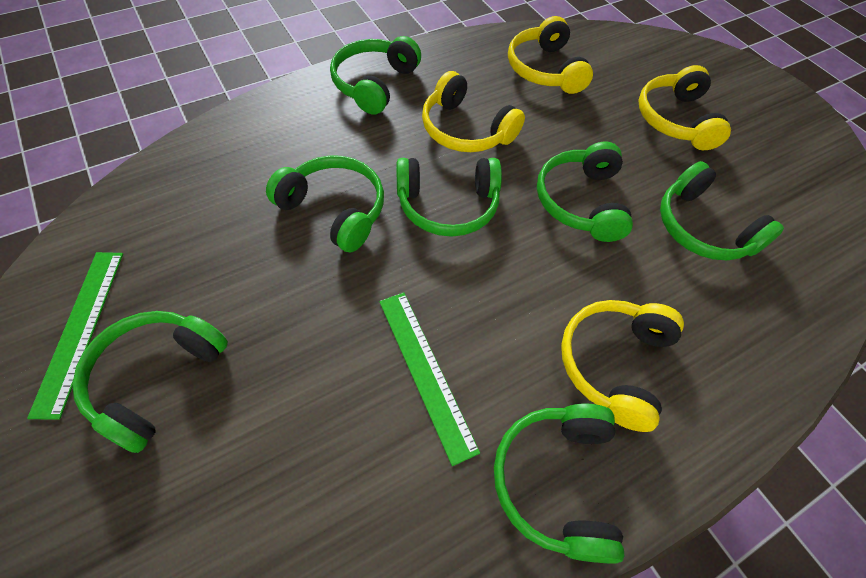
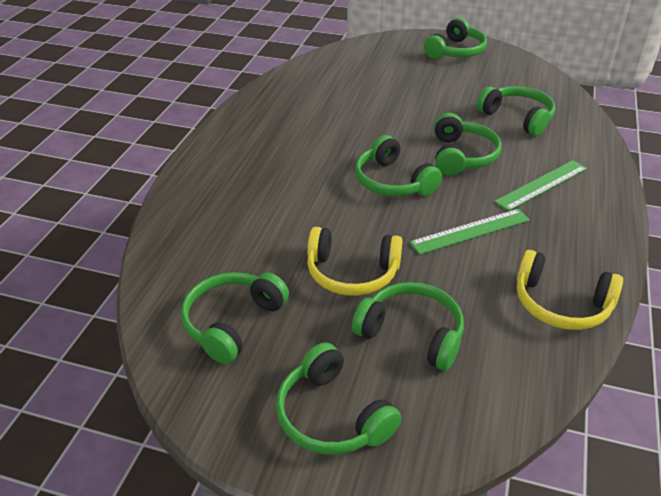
yellow headphones: 4 -> 2

